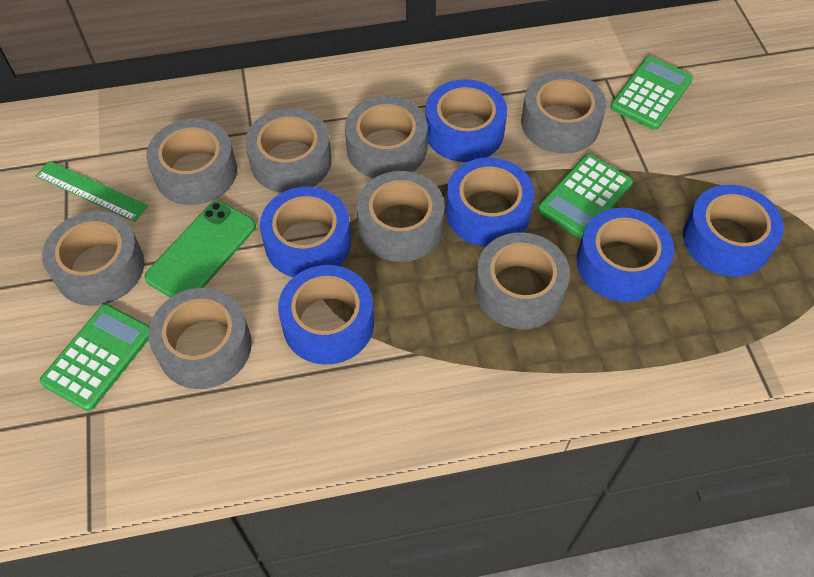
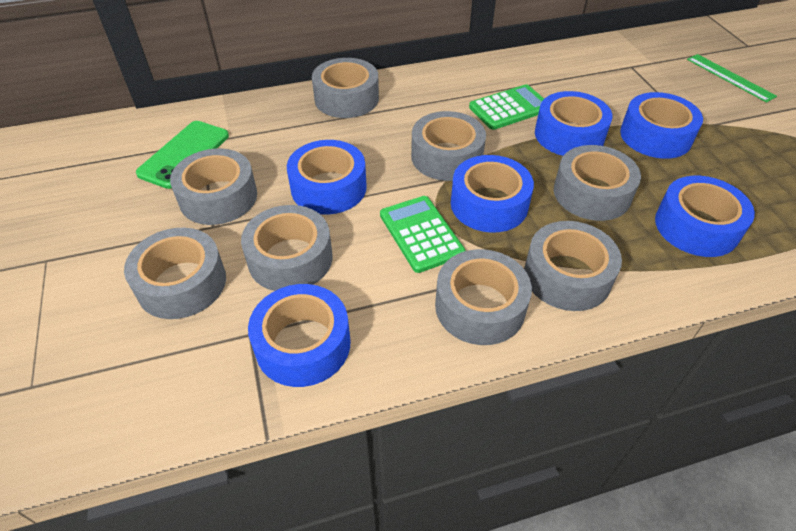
green calculator: 3 -> 2

